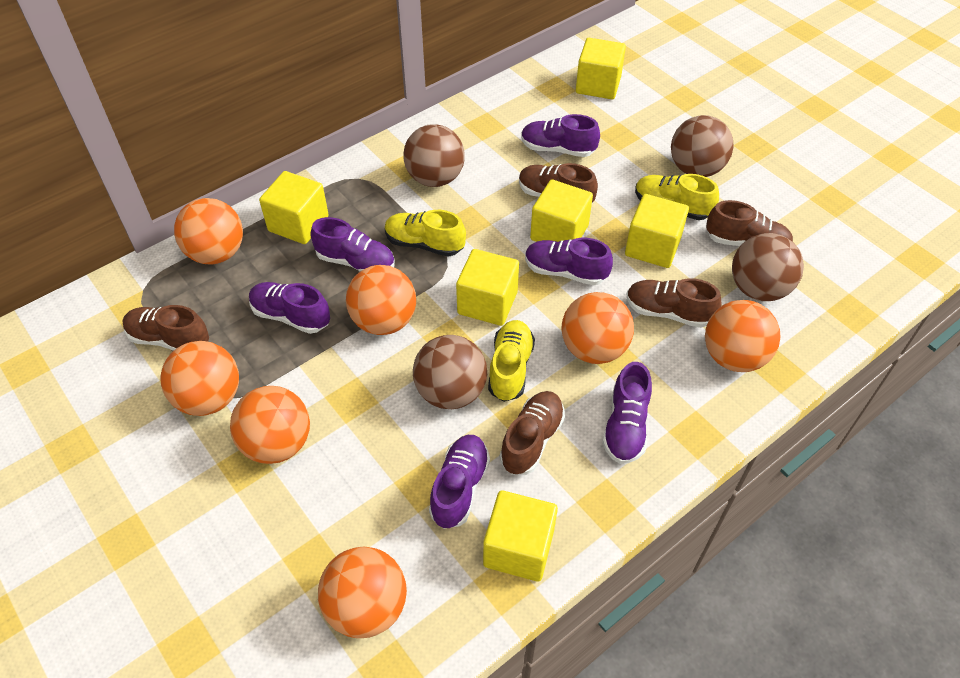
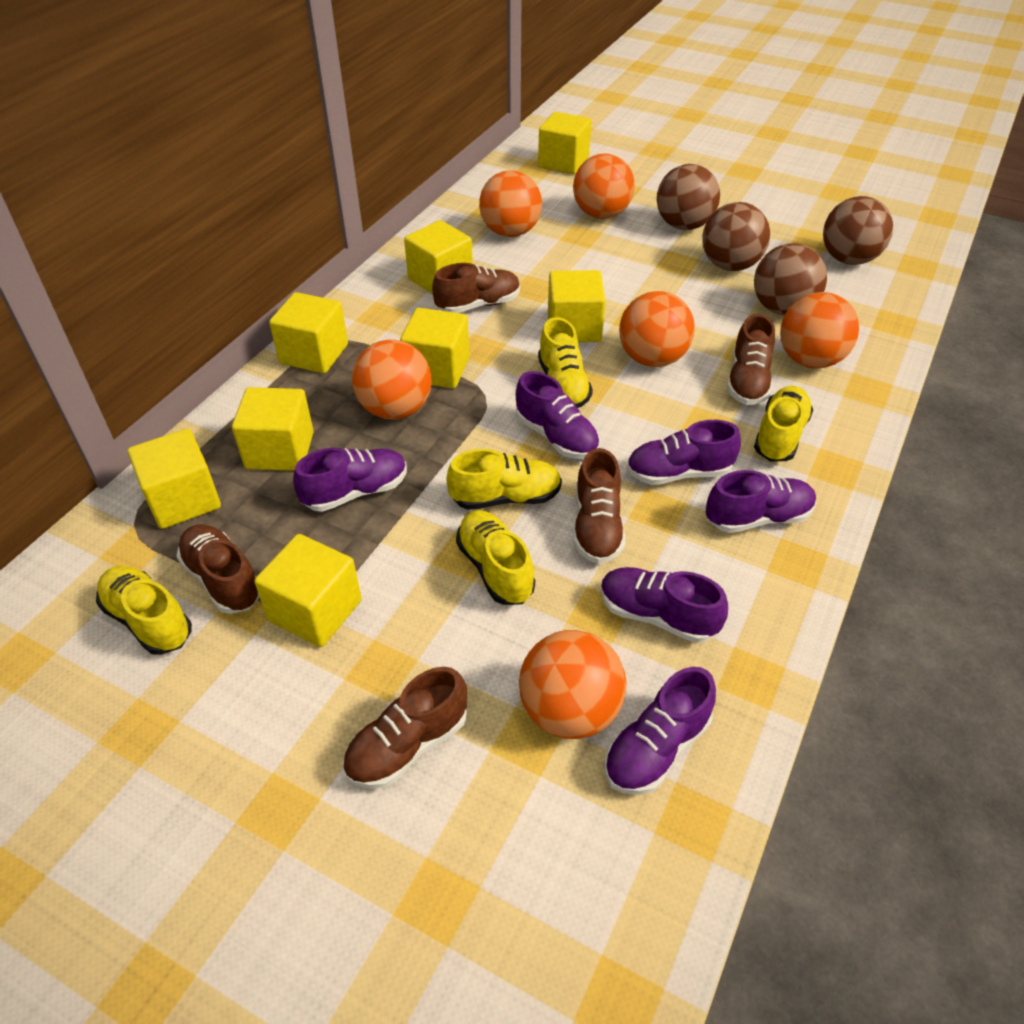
orange ball: 7 -> 6
yellow cube: 6 -> 8
yellow shoe: 3 -> 5

